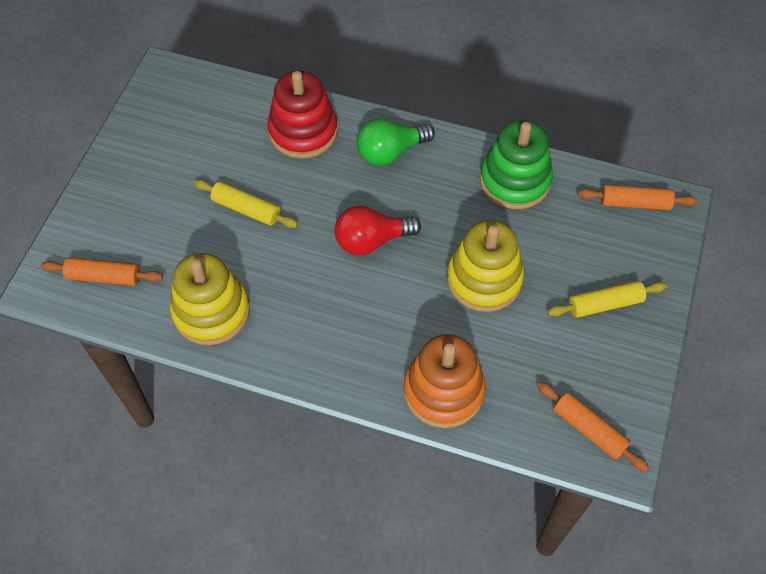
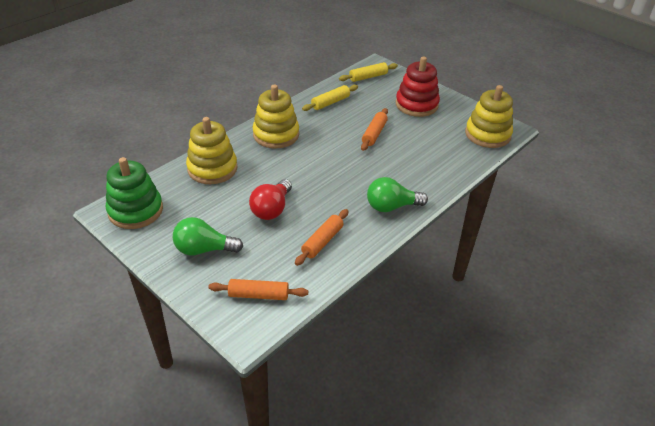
green light bulb: 1 -> 2
orange stacking toy: 1 -> 0
yellow stacking toy: 2 -> 3

